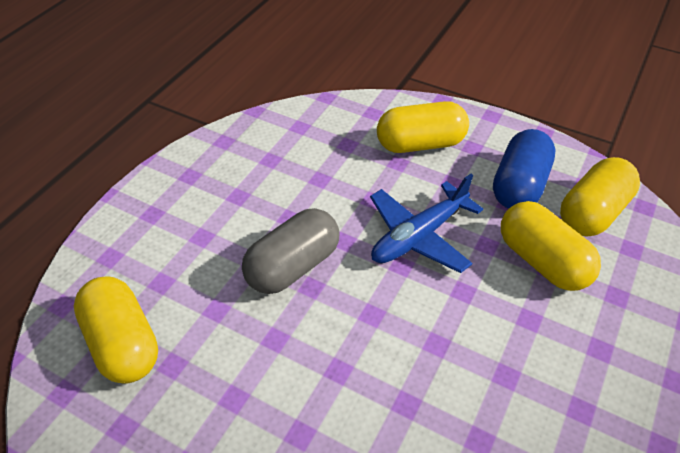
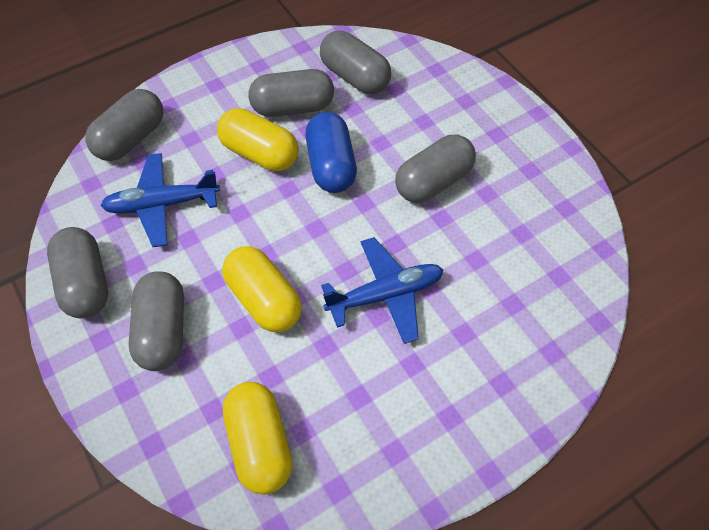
blue plane: 1 -> 2
grey capsule: 1 -> 6
yellow capsule: 4 -> 3

